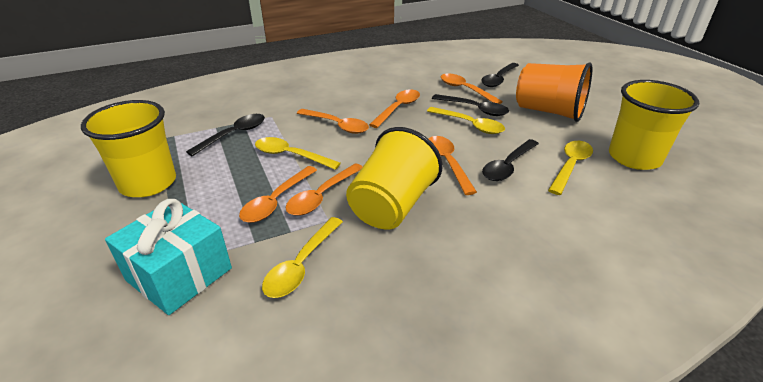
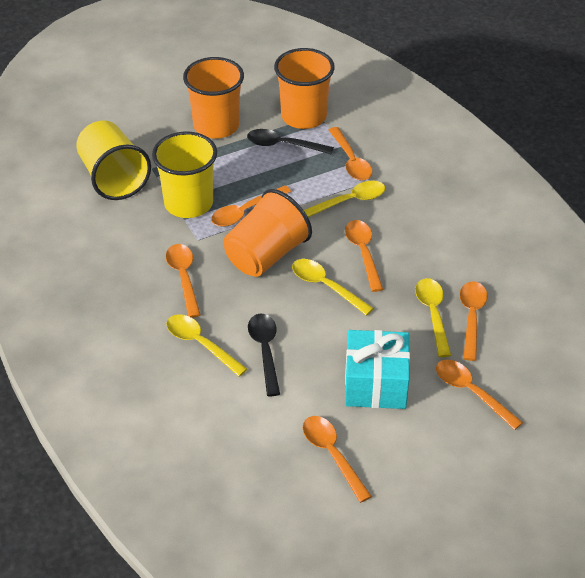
black spoon: 4 -> 2
orange cup: 1 -> 3
orange spoon: 6 -> 7
yellow cup: 3 -> 2

